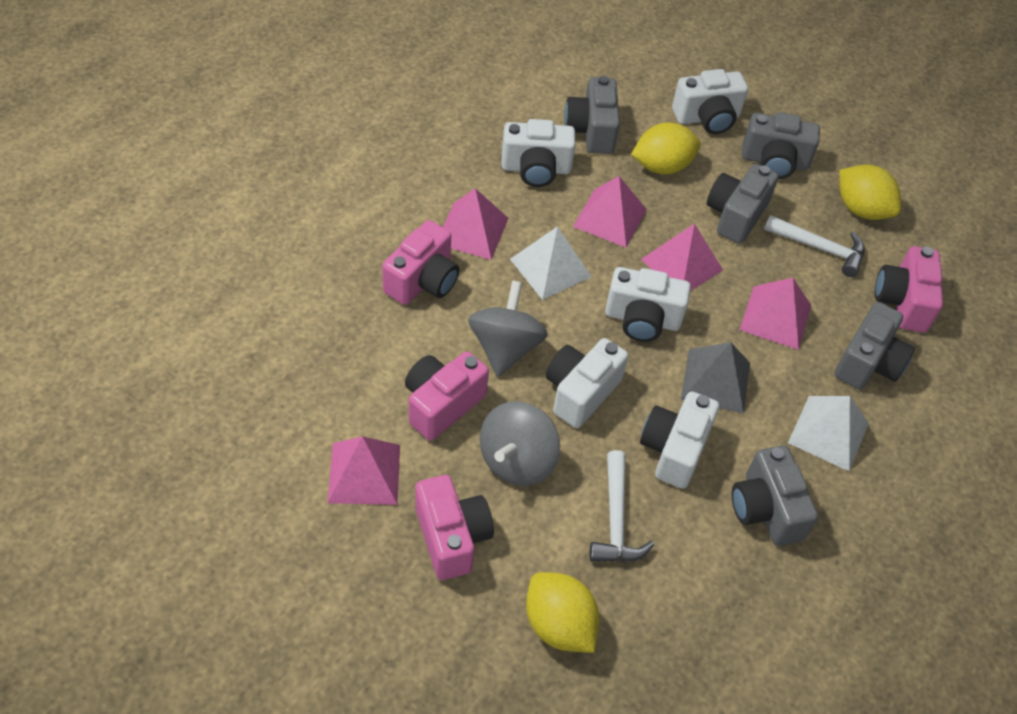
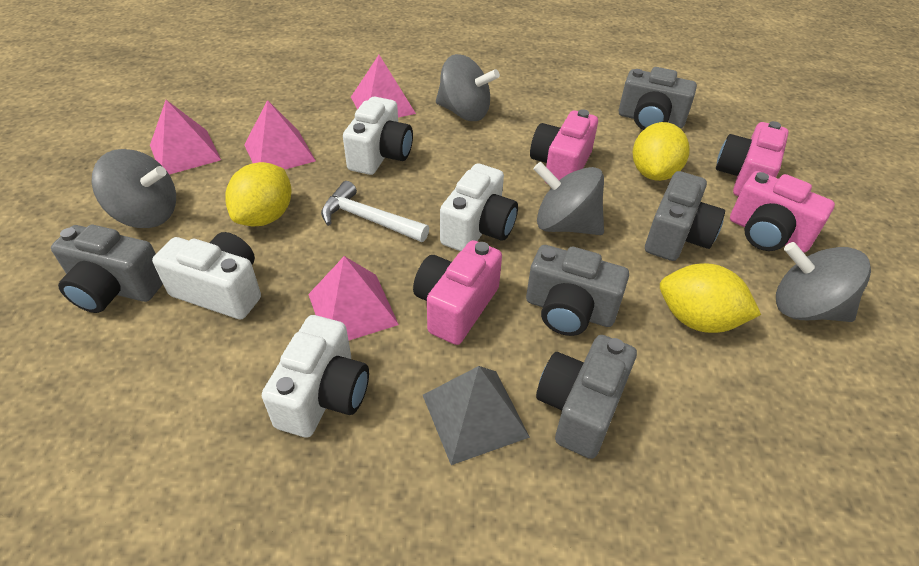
grey spinning top: 2 -> 4
pink pyramid: 5 -> 4
white camera: 5 -> 4
white hammer: 2 -> 1
white pyramid: 2 -> 0

